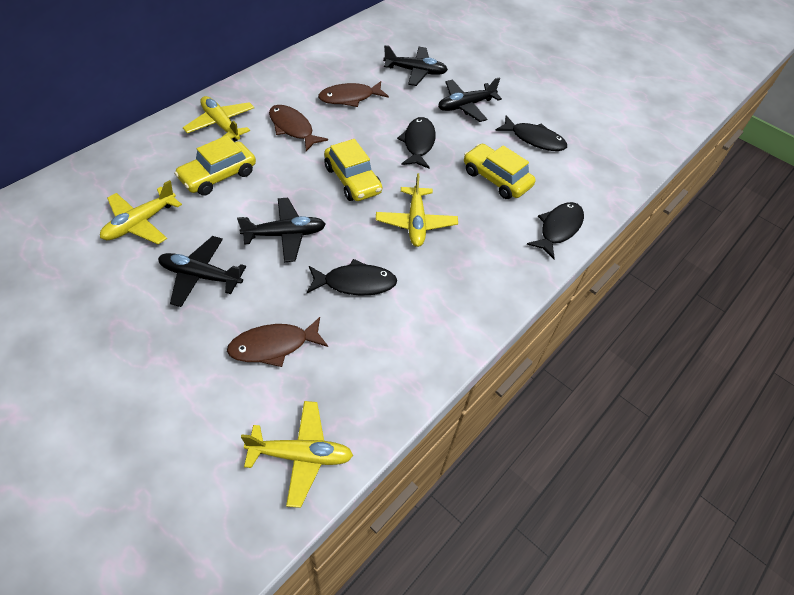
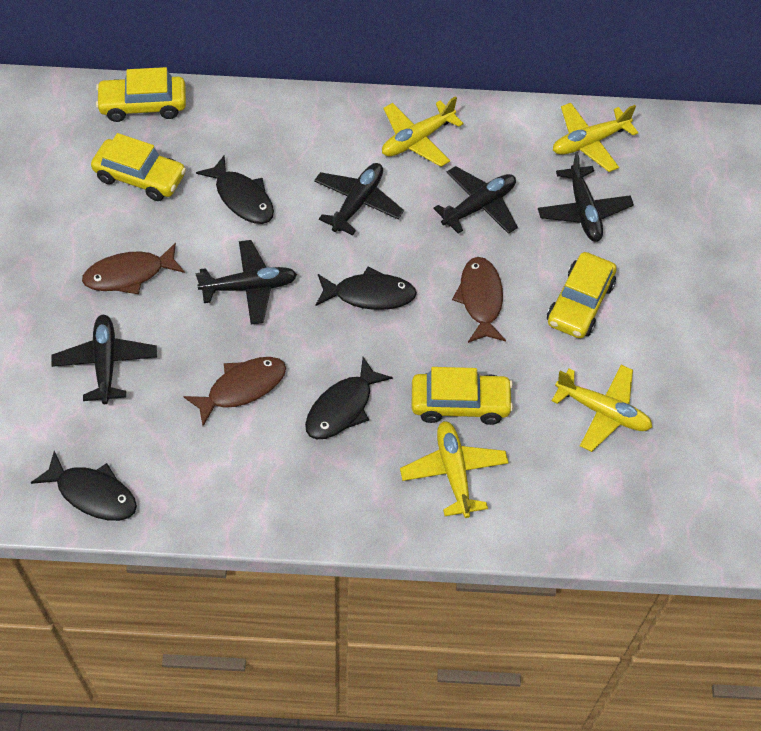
black plane: 4 -> 5
yellow car: 3 -> 4

